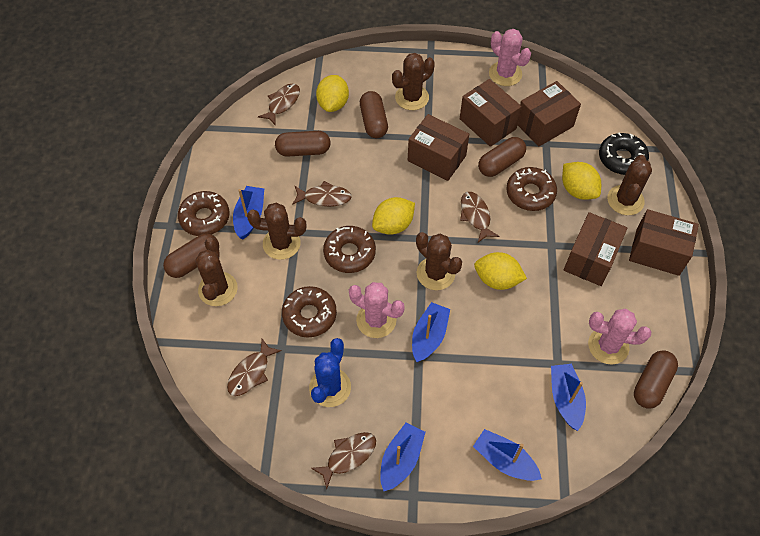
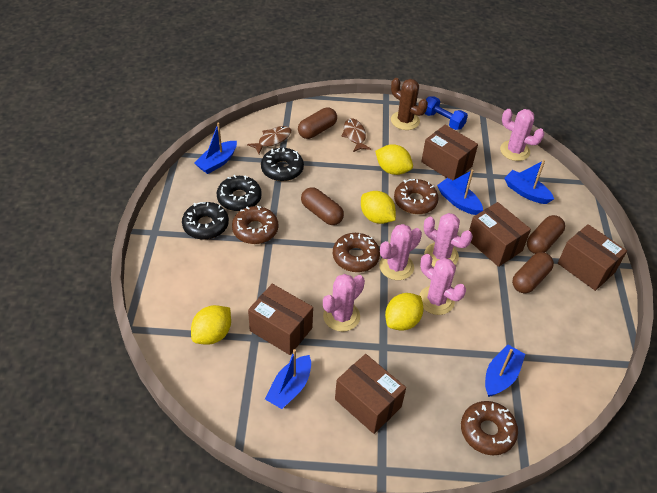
black donut: 1 -> 3
blue cactus: 1 -> 0
blue dumbbell: 0 -> 1
brown cactus: 5 -> 1
brown capsule: 5 -> 4
brown fish: 5 -> 2
pink cactus: 3 -> 5

